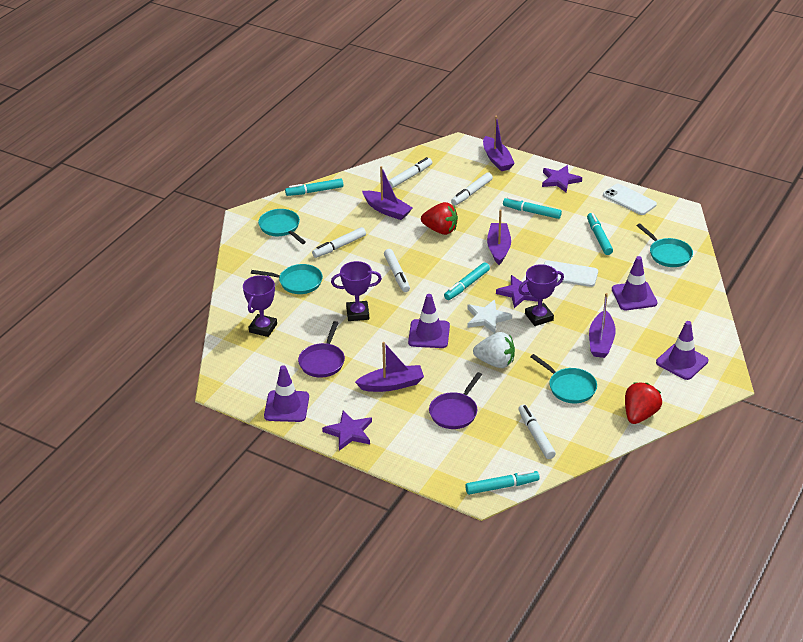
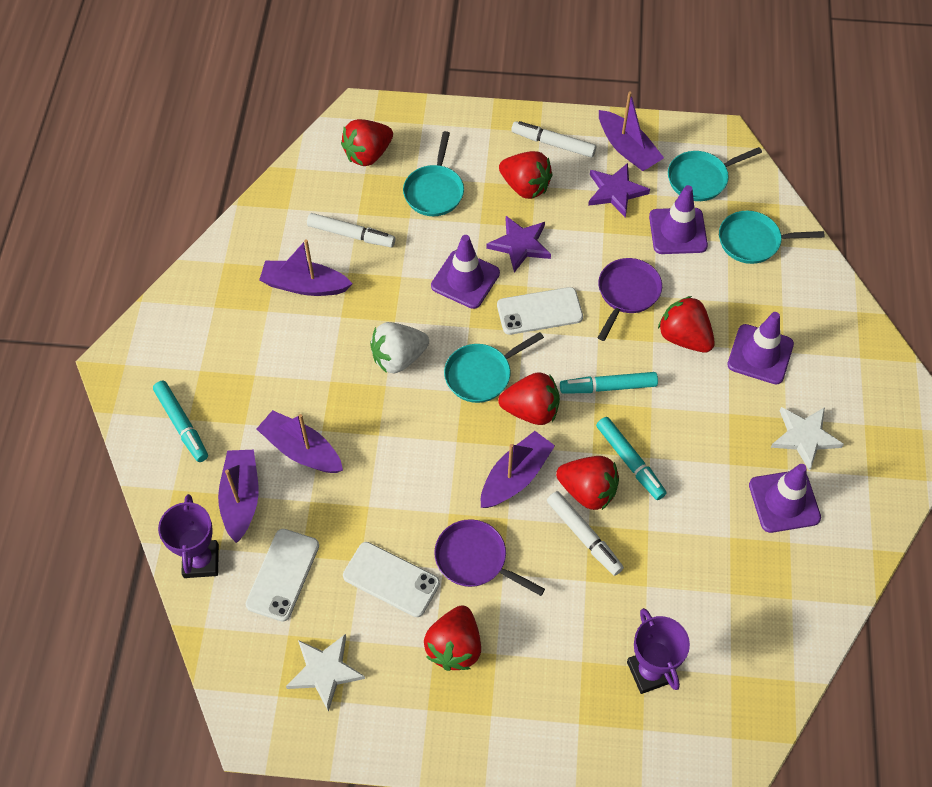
purple star: 3 -> 2
purple trophy: 3 -> 2
red strawberry: 2 -> 6
turquoise marker: 5 -> 3
white marker: 5 -> 3
white phone: 2 -> 3
white star: 1 -> 2

